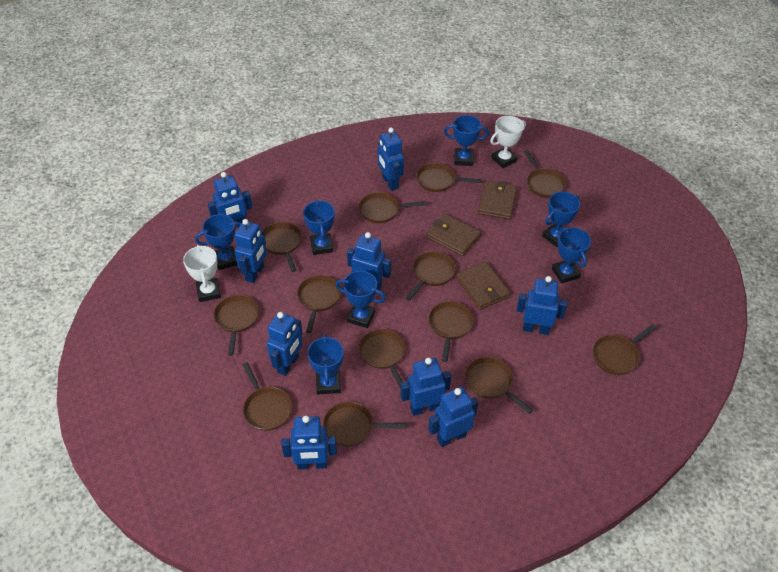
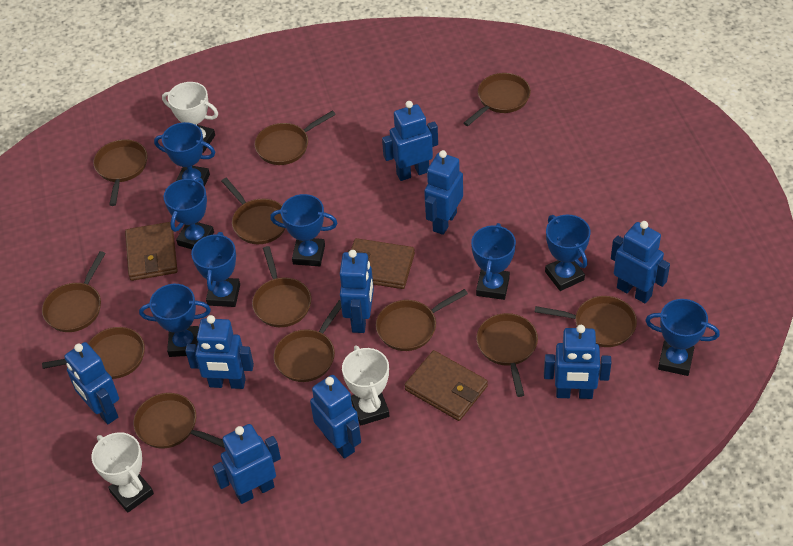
blue trophy: 7 -> 8
brown pan: 13 -> 12
white trophy: 2 -> 3

